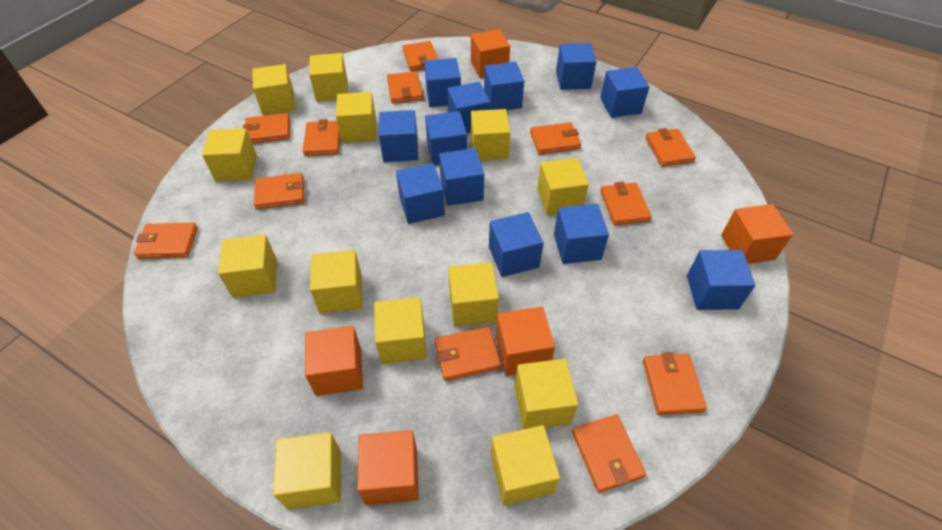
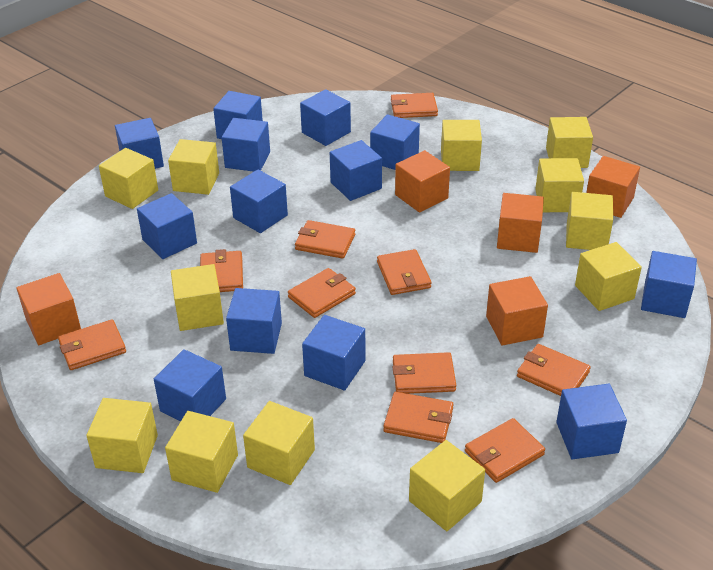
blue cube: 12 -> 13
orange wallet: 12 -> 10
yellow cube: 13 -> 12

